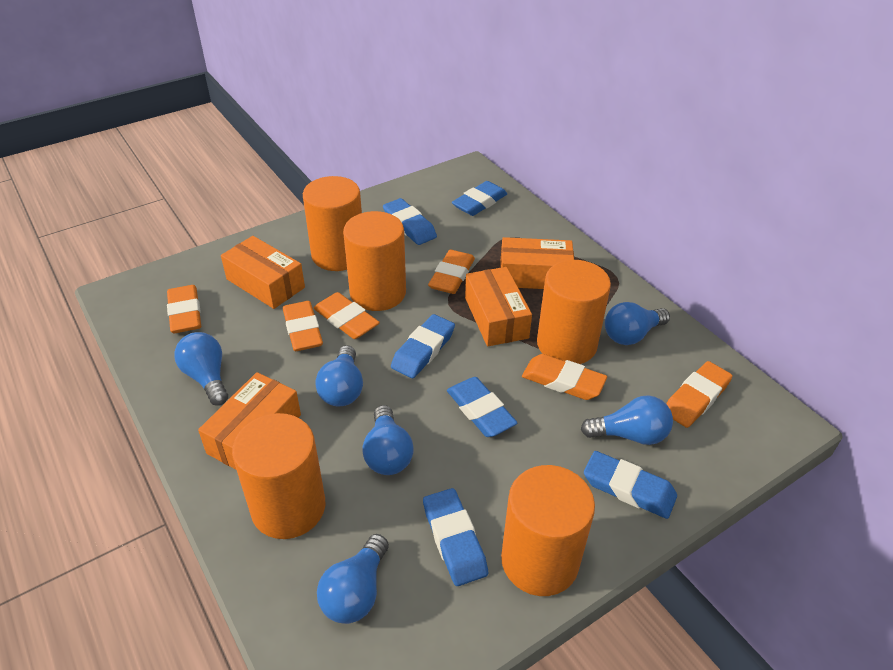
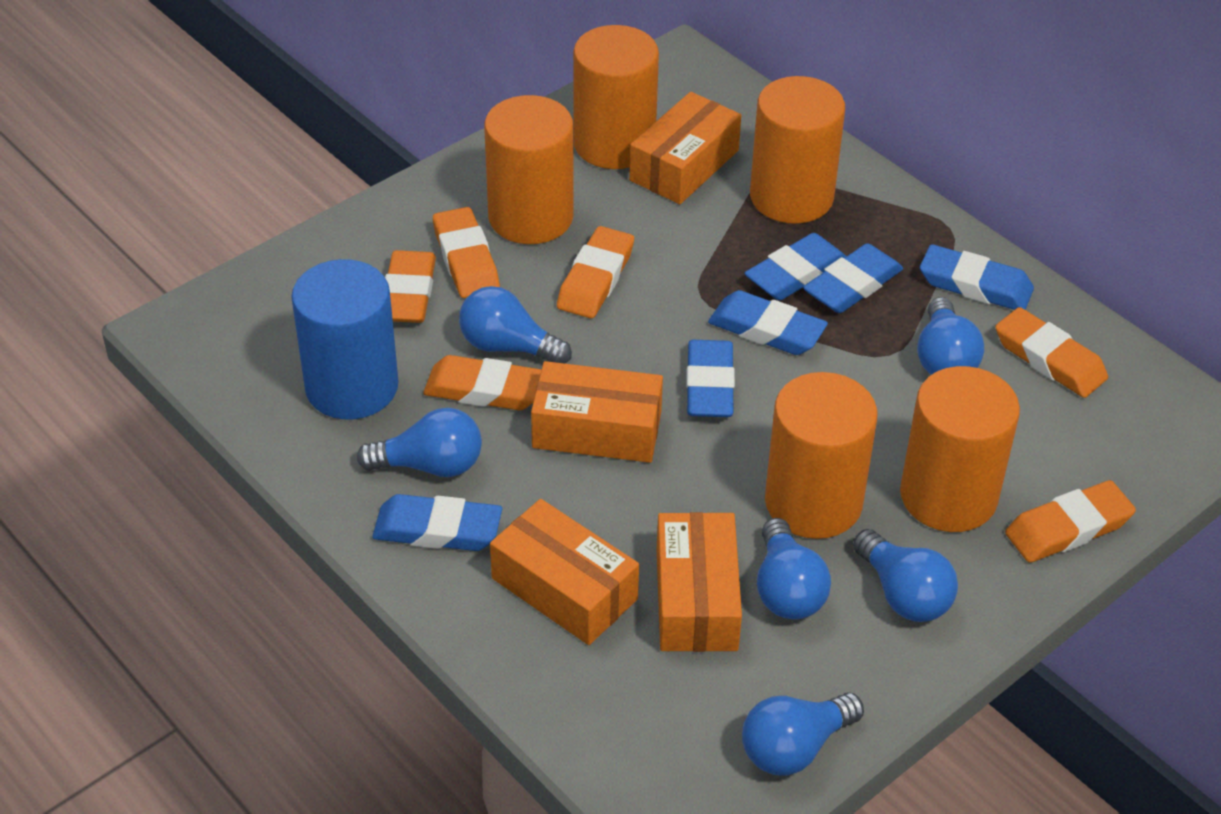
blue cylinder: 0 -> 1

